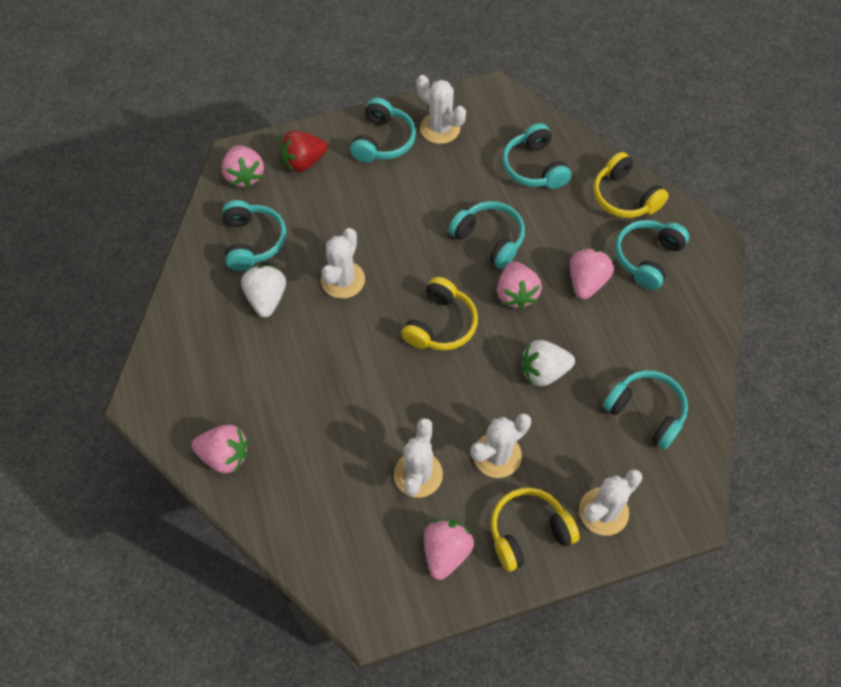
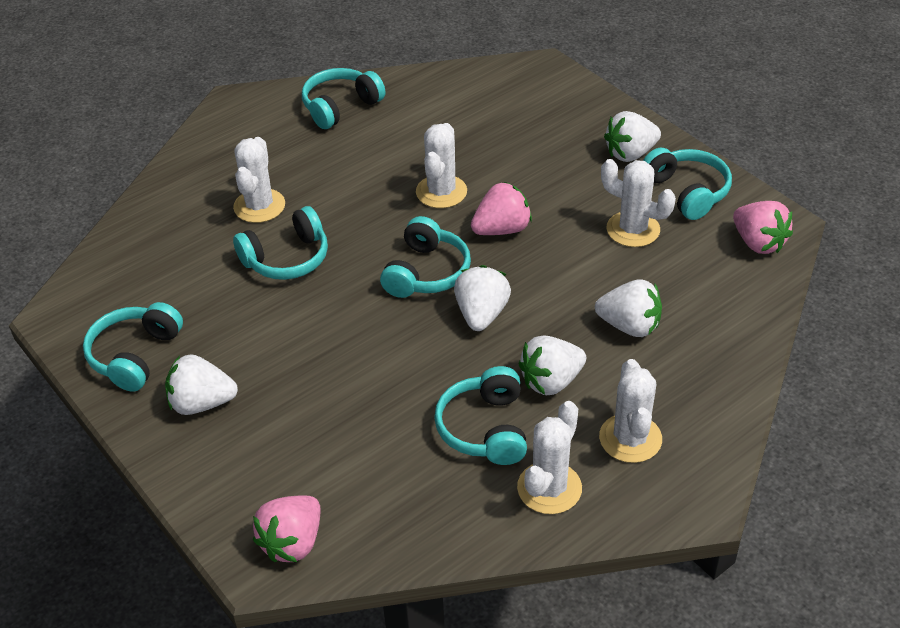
pink strawberry: 5 -> 3
red strawberry: 1 -> 0
white strawberry: 2 -> 5
yellow headphones: 3 -> 0

